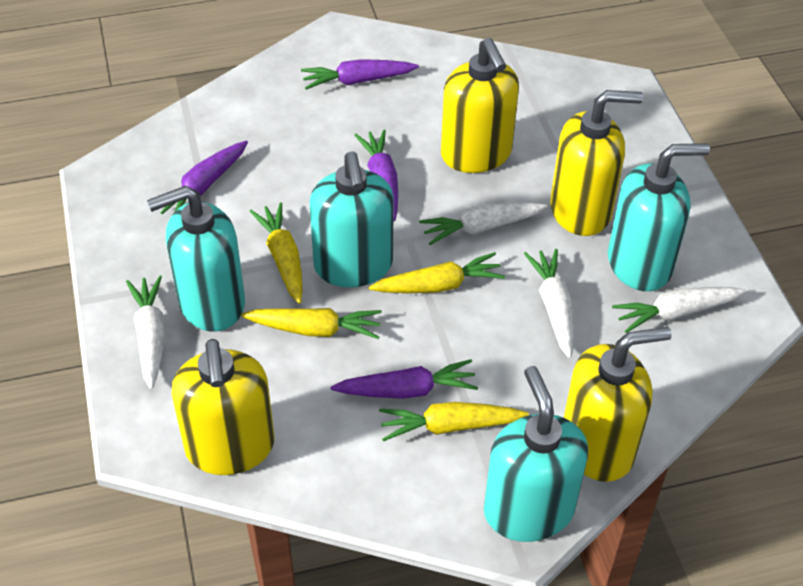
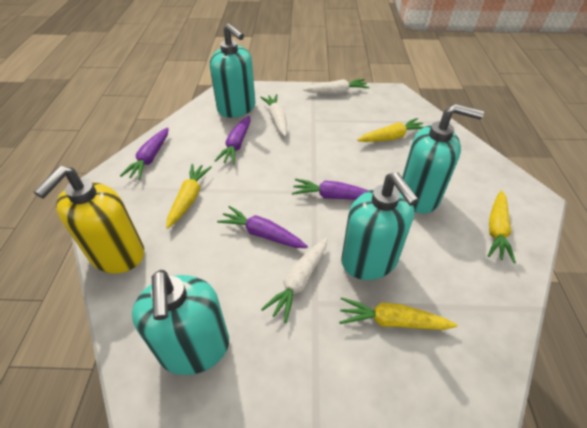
white carrot: 4 -> 3
yellow soap dispenser: 4 -> 1

